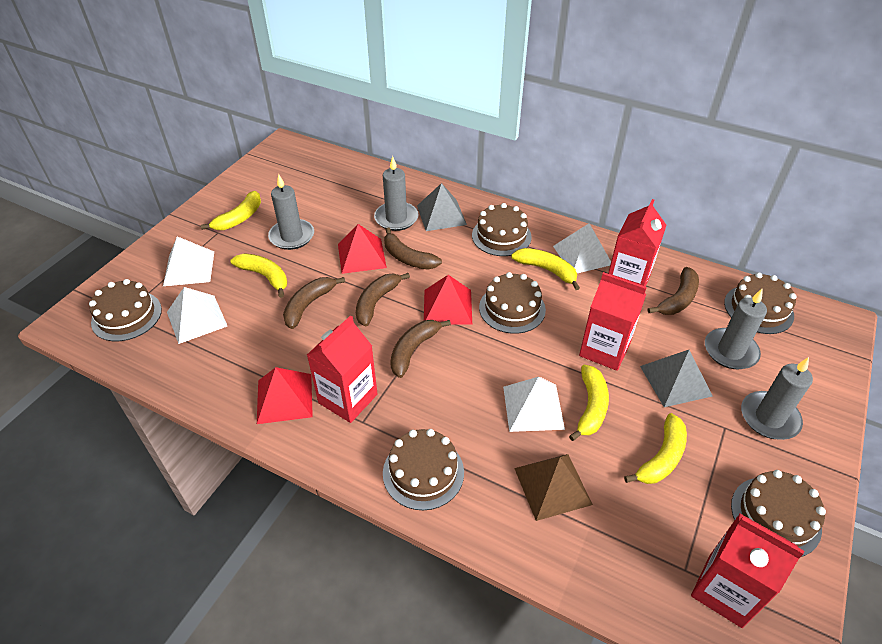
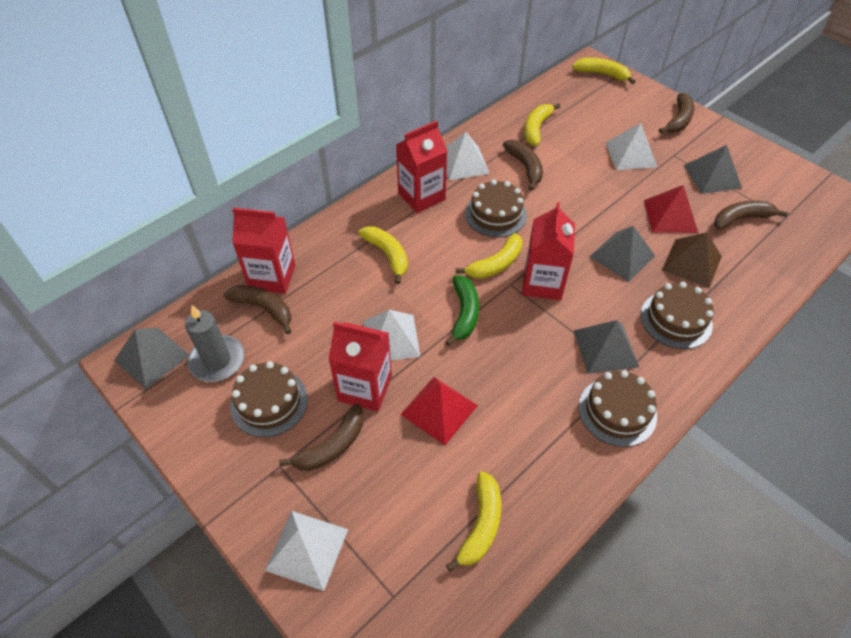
brown cake: 6 -> 4
green banana: 0 -> 1
grey candle: 4 -> 1
grey pyramid: 2 -> 4
red pyramid: 3 -> 2

